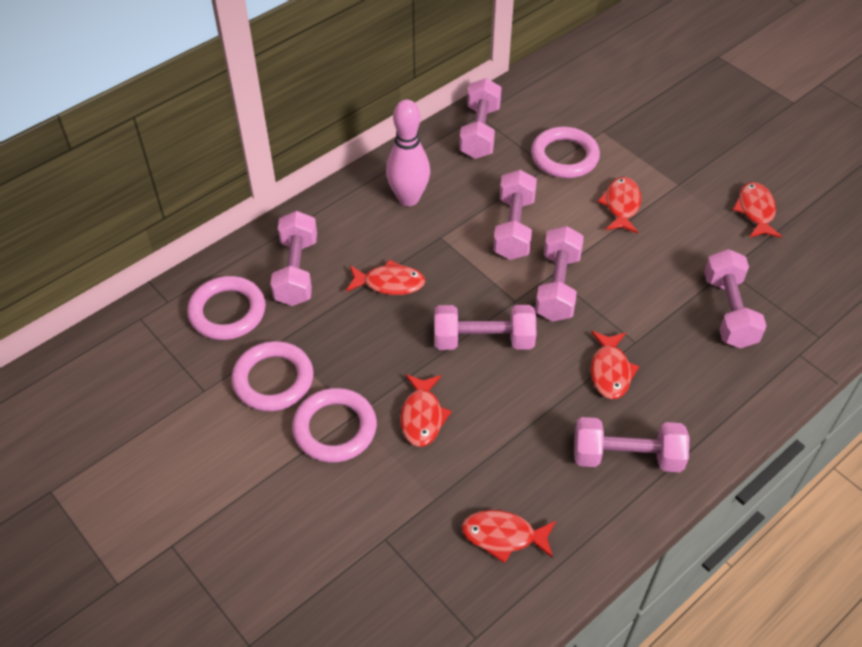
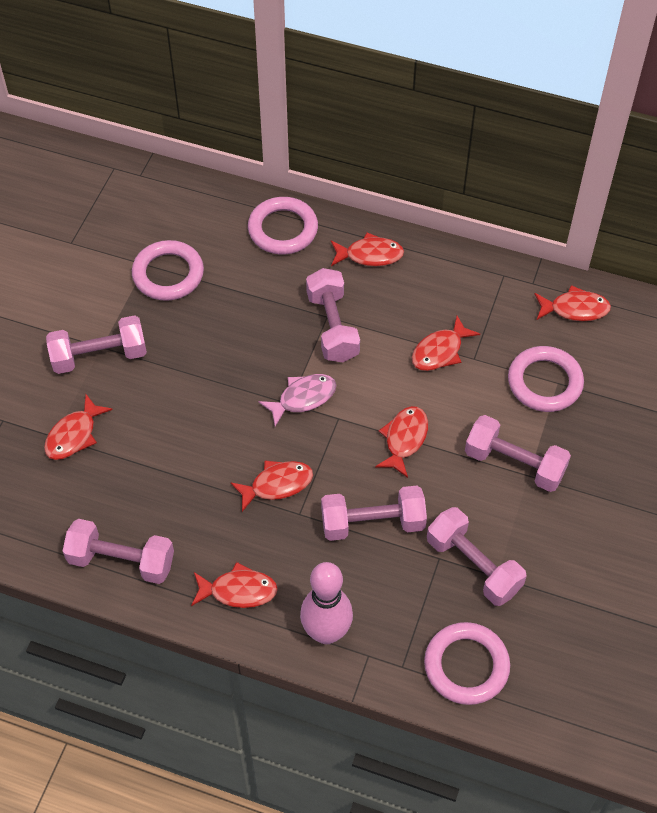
pink dumbbell: 7 -> 6
pink fish: 0 -> 1
red fish: 6 -> 7

